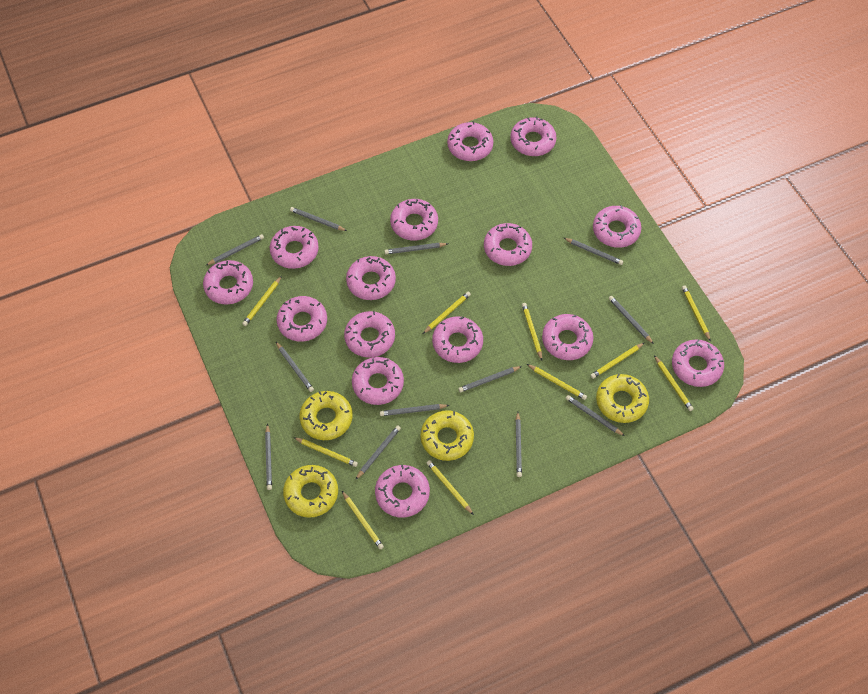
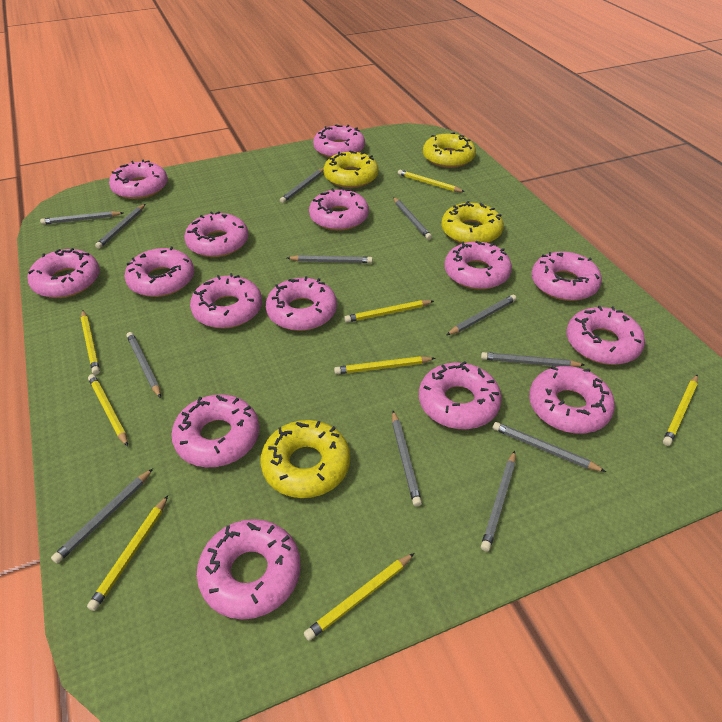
yellow pencil: 10 -> 8

